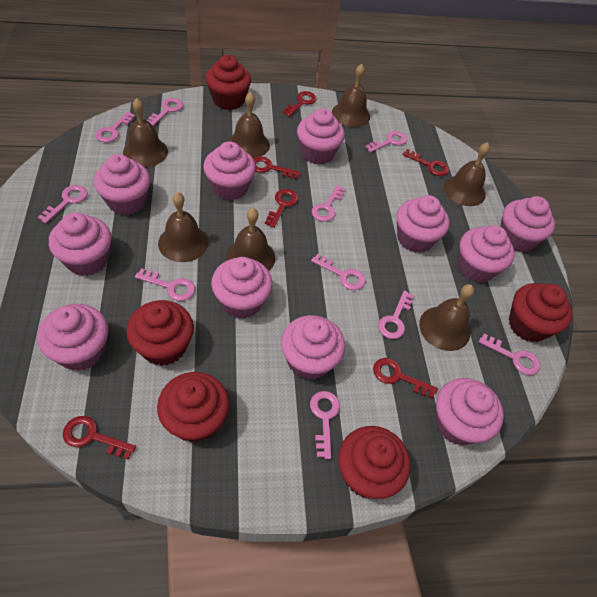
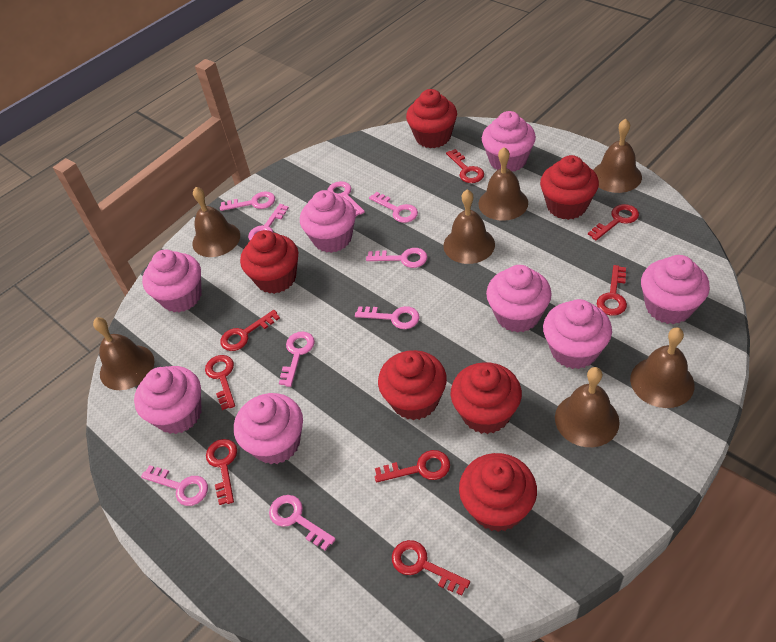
pink cupcake: 11 -> 8
pink key: 10 -> 9
red cupcake: 5 -> 6
red key: 6 -> 8

